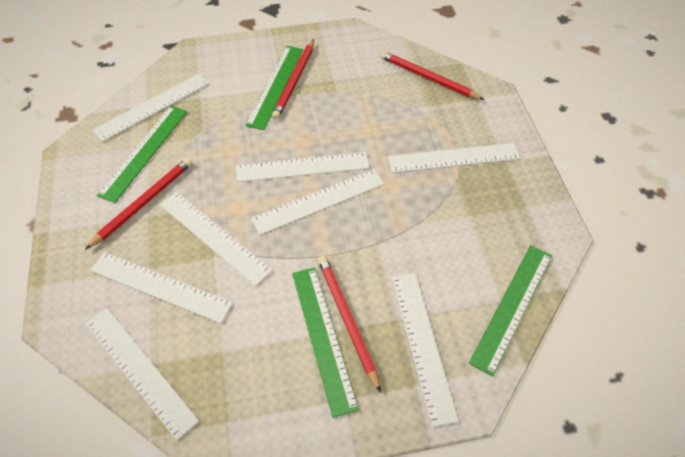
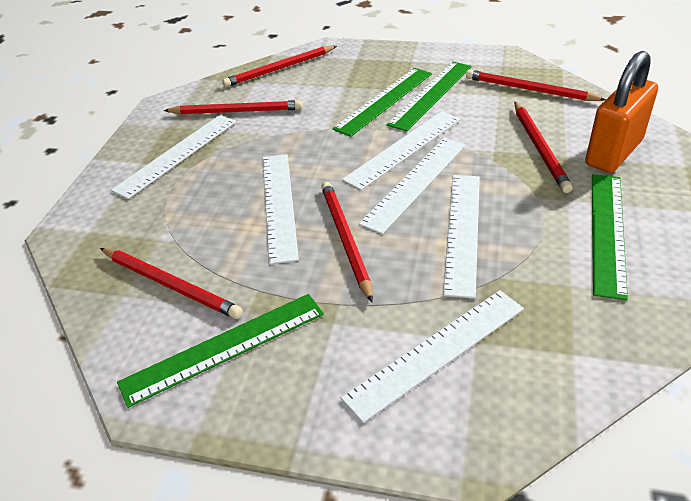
orange padlock: 0 -> 1
red pencil: 4 -> 6
white ruler: 8 -> 6

